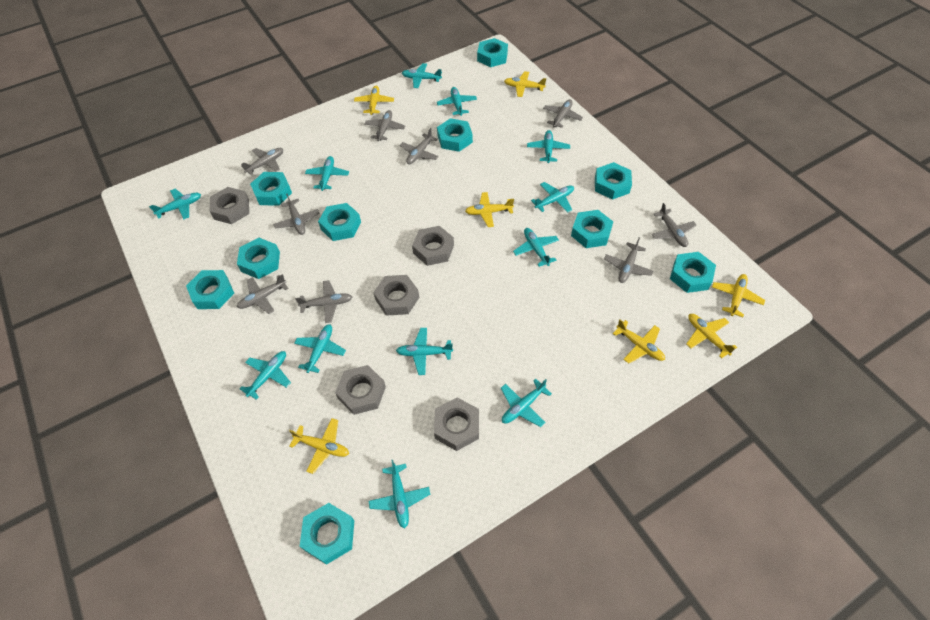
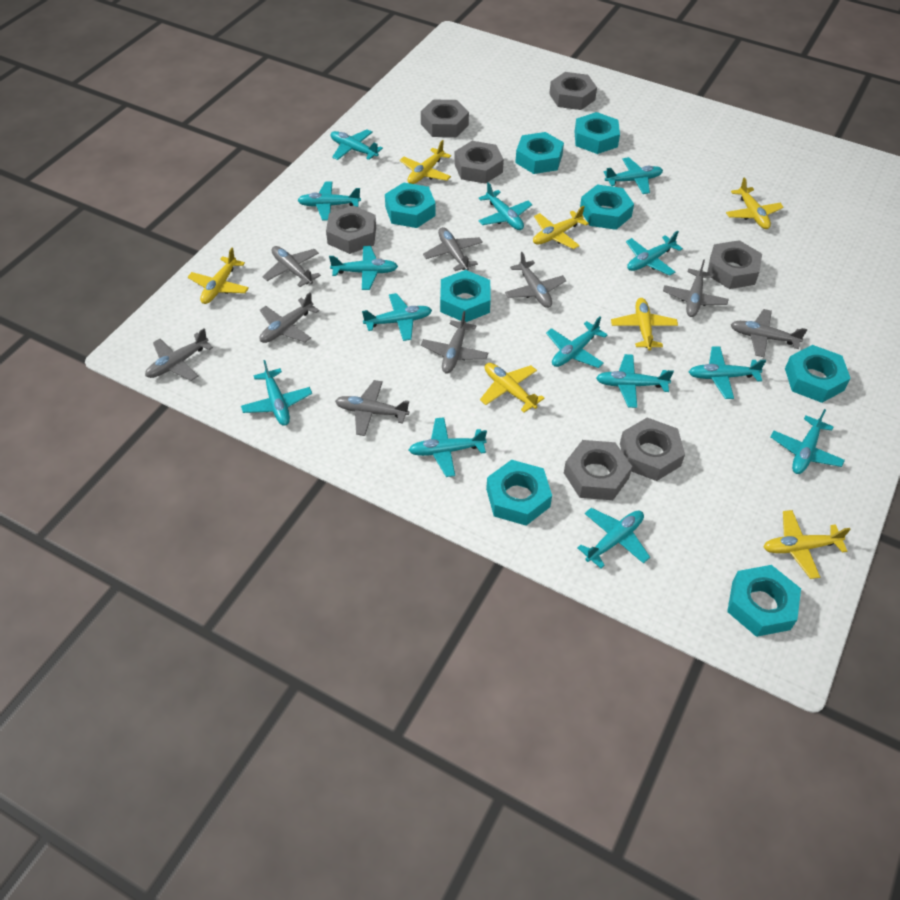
grey nut: 5 -> 7
turquoise nut: 10 -> 8
turquoise plane: 12 -> 14

